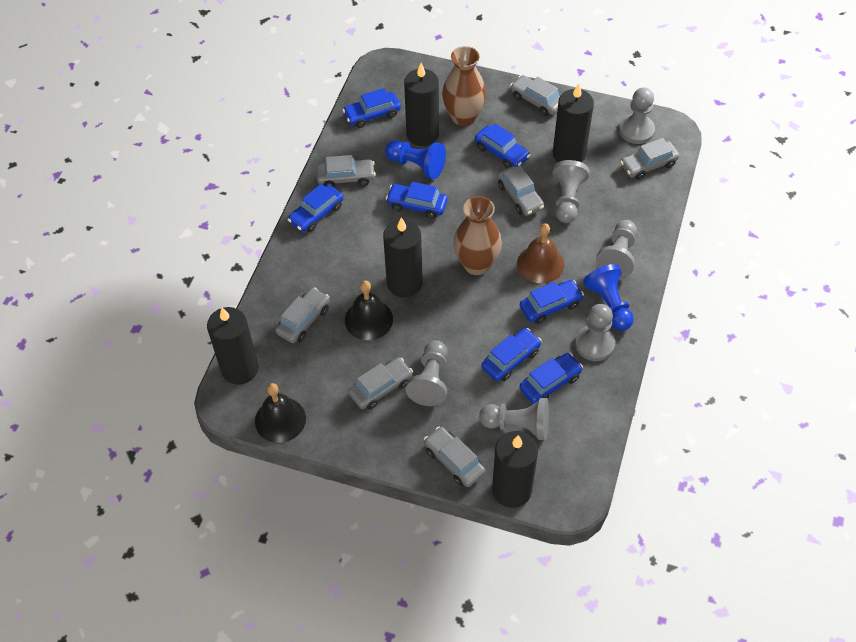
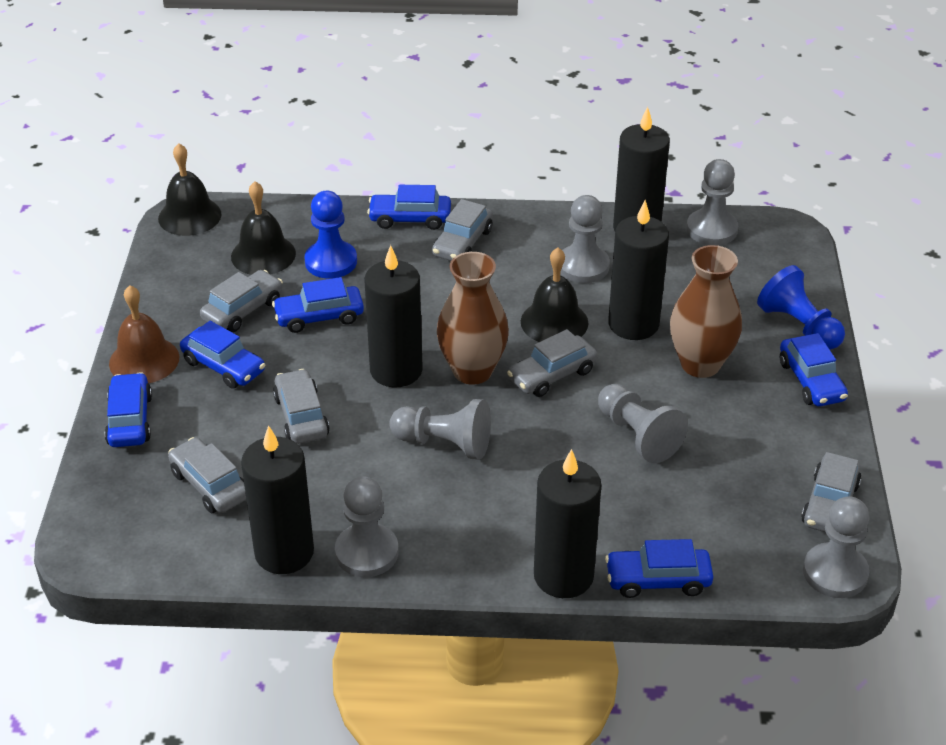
black bell: 2 -> 3
blue car: 7 -> 6
grey car: 7 -> 6

